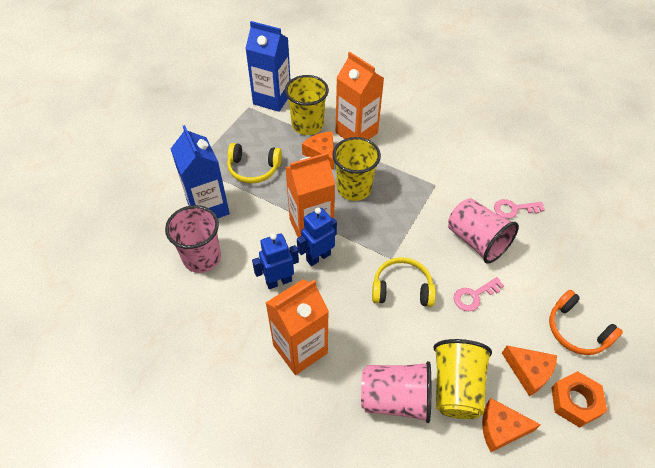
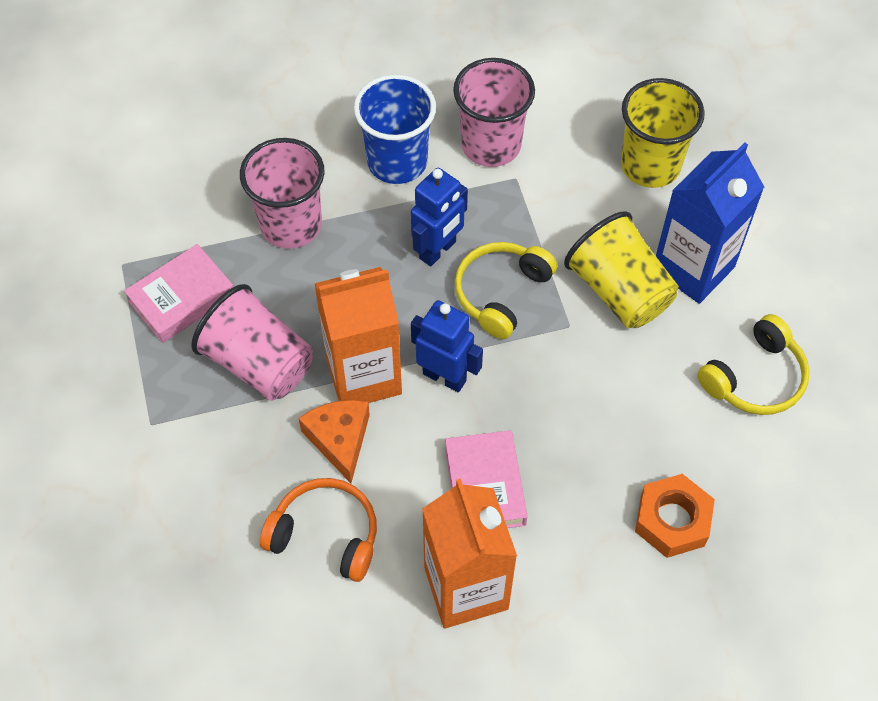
blue carton: 2 -> 1
blue cup: 0 -> 1
orange carton: 3 -> 2
orange cheese: 3 -> 1
pink book: 0 -> 2
pink key: 2 -> 0
yellow cup: 3 -> 2

